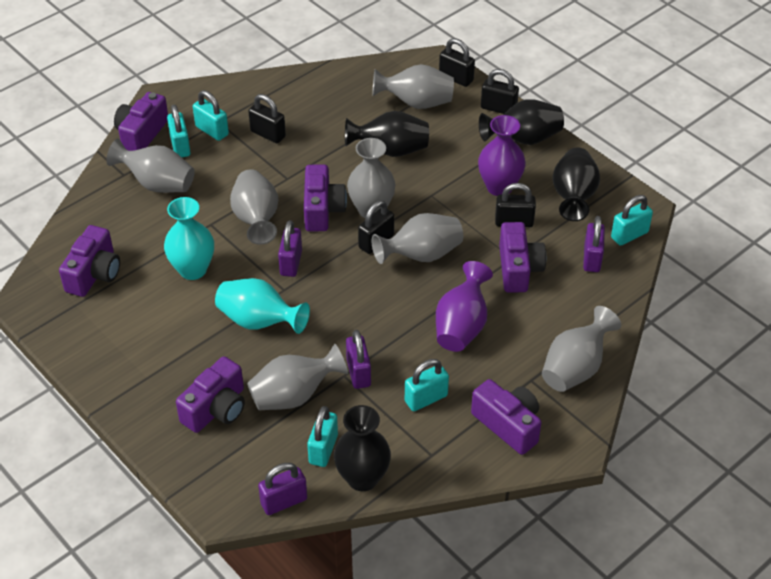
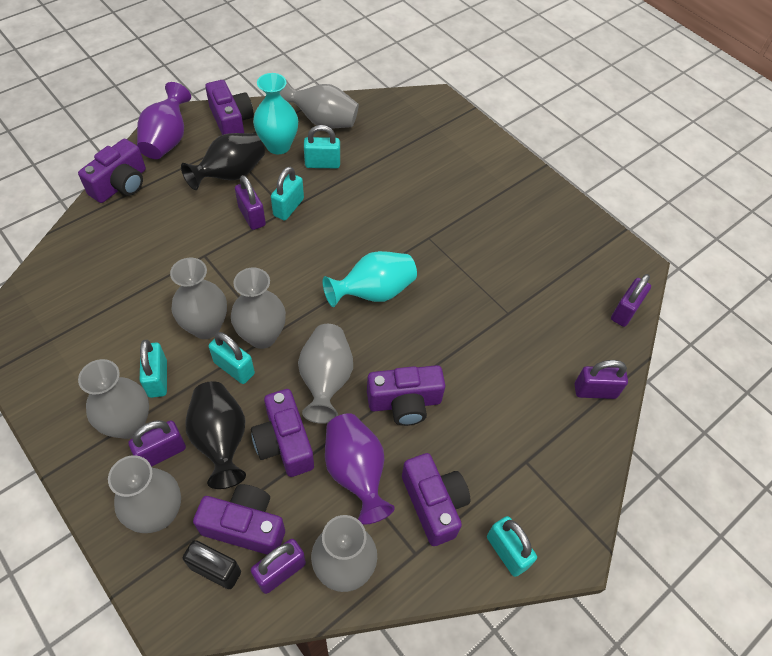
black padlock: 5 -> 1
black vase: 4 -> 2
purple padlock: 4 -> 5

